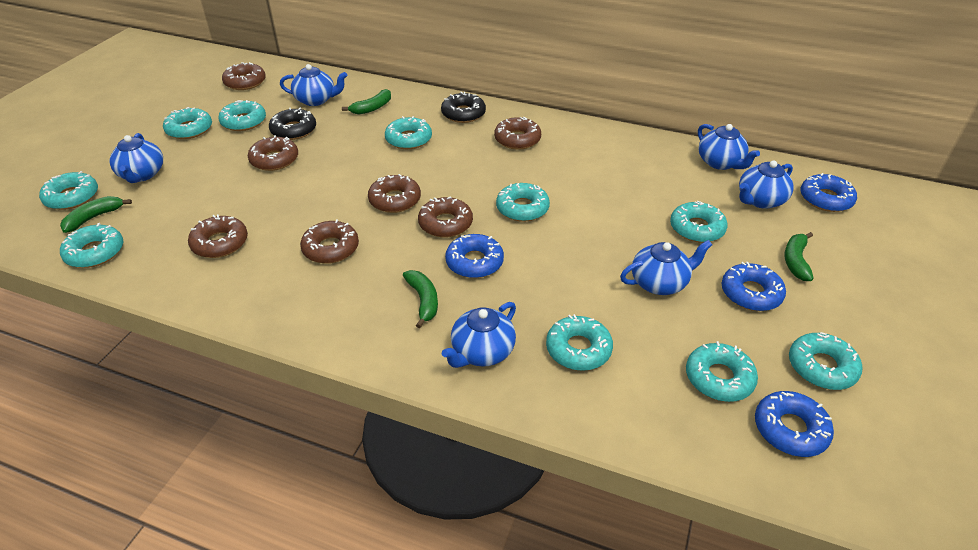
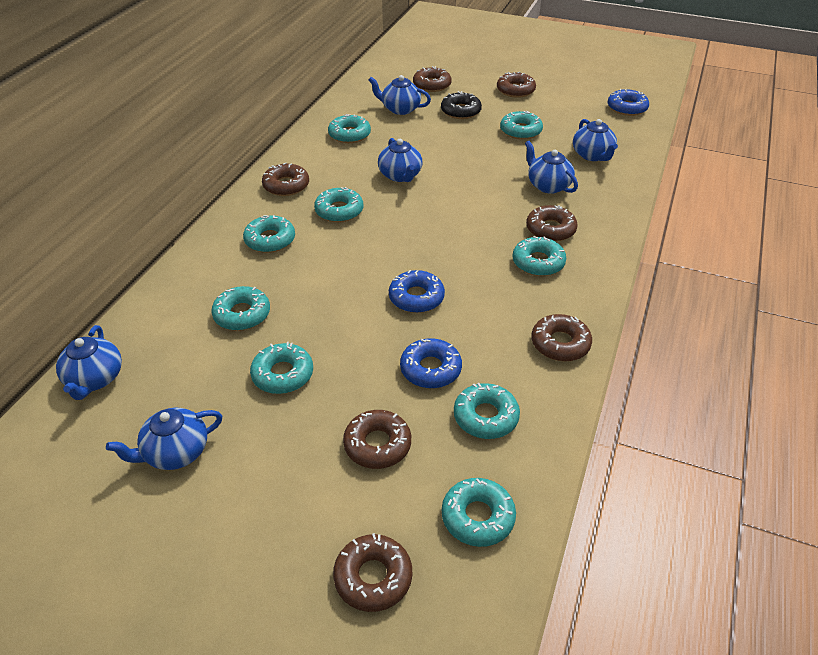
black donut: 2 -> 1
blue donut: 4 -> 3
green banana: 4 -> 0
turquoise donut: 10 -> 9

